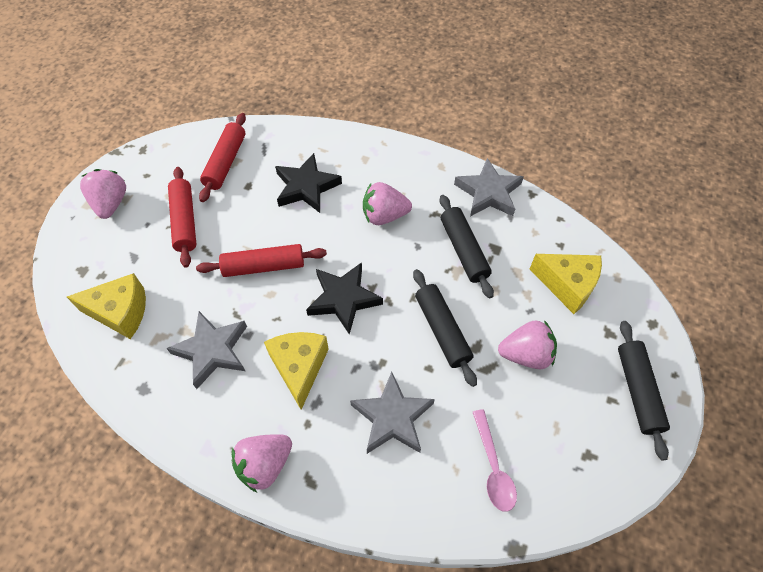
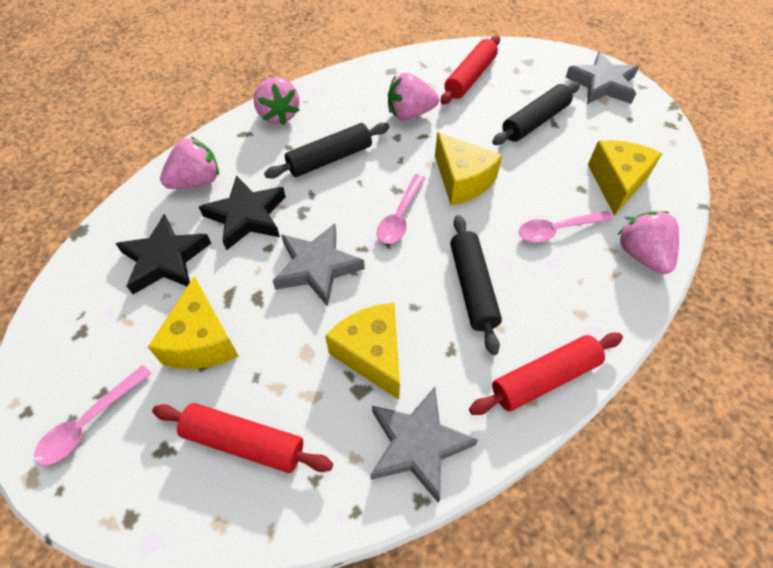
pink spoon: 1 -> 3
yellow cheese: 3 -> 4

